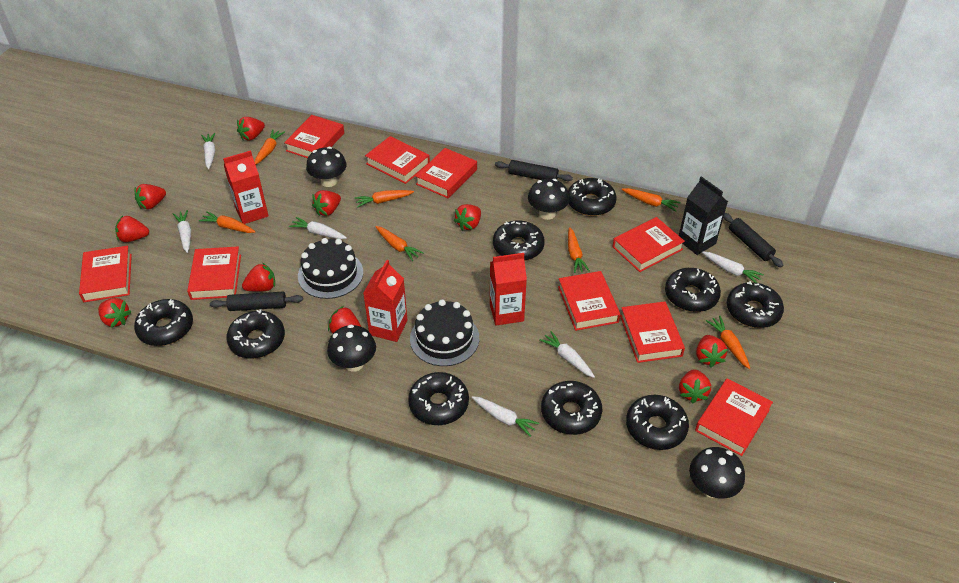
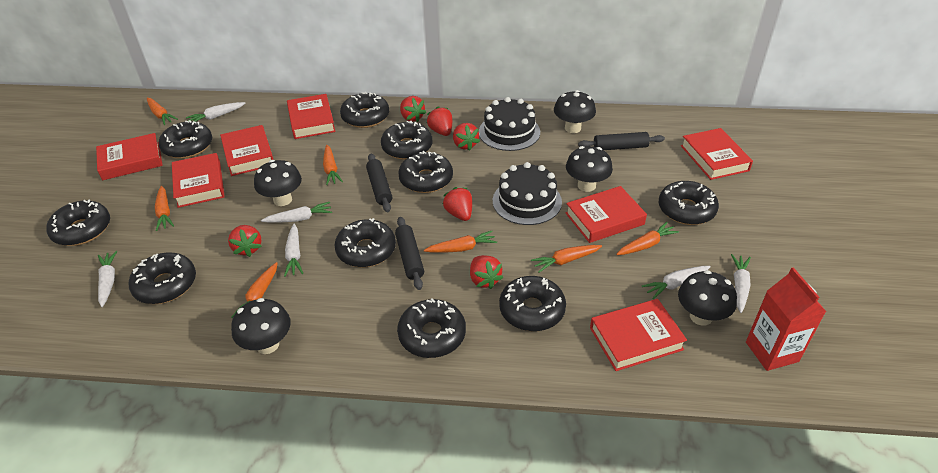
black carton: 1 -> 0
black donut: 9 -> 10
black mushroom: 4 -> 5
red book: 9 -> 7
red carton: 3 -> 1
red strawberry: 10 -> 6

